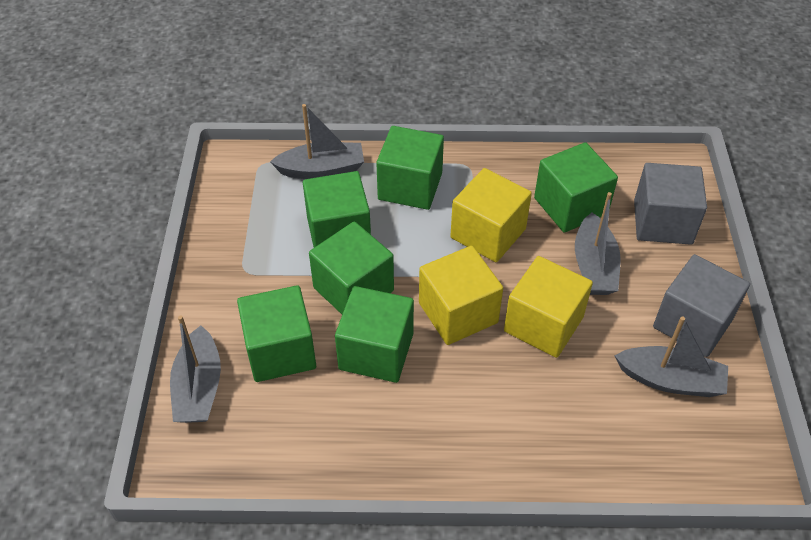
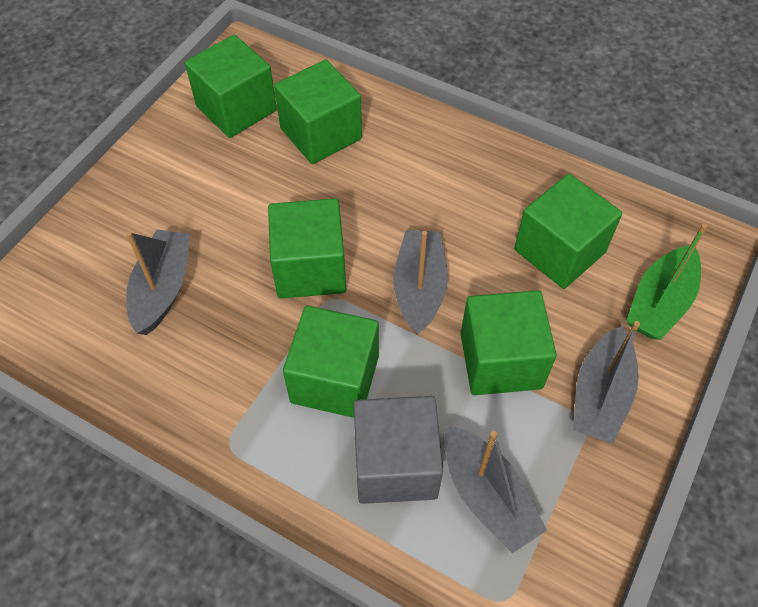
green boat: 0 -> 1
grey cube: 2 -> 1
yellow cube: 3 -> 0

